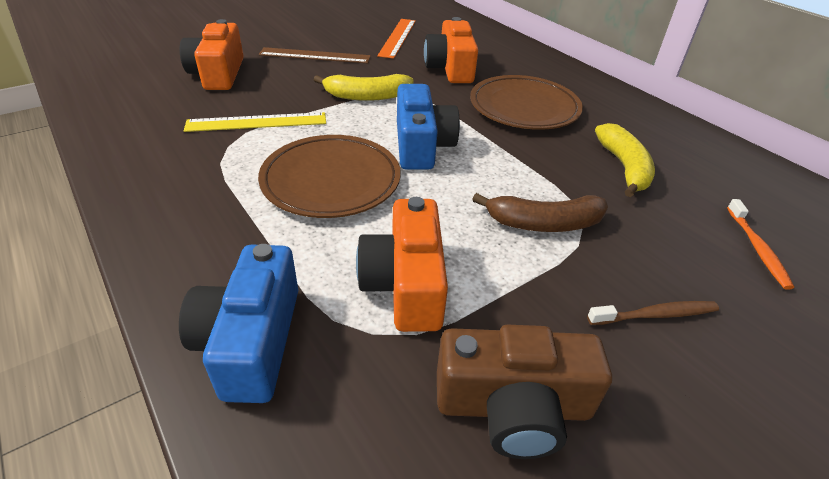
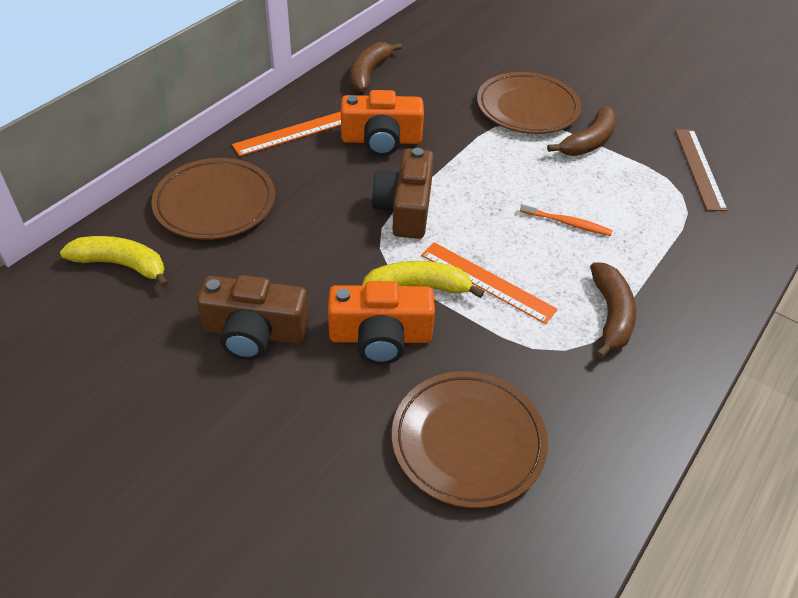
blue camera: 2 -> 0
brown banana: 1 -> 3
brown camera: 1 -> 2
brown plate: 2 -> 3
brown toothbrush: 1 -> 0
orange camera: 3 -> 2
orange ruler: 1 -> 2
yellow ruler: 1 -> 0

